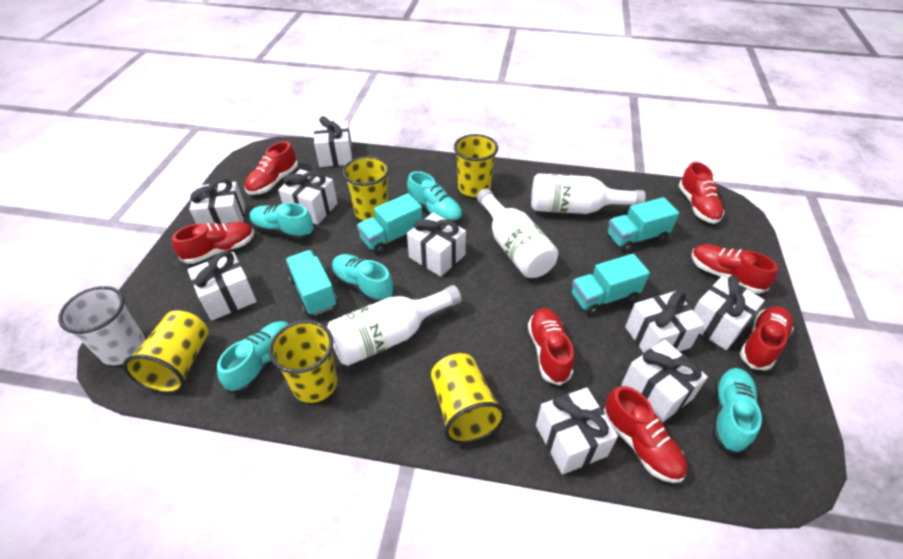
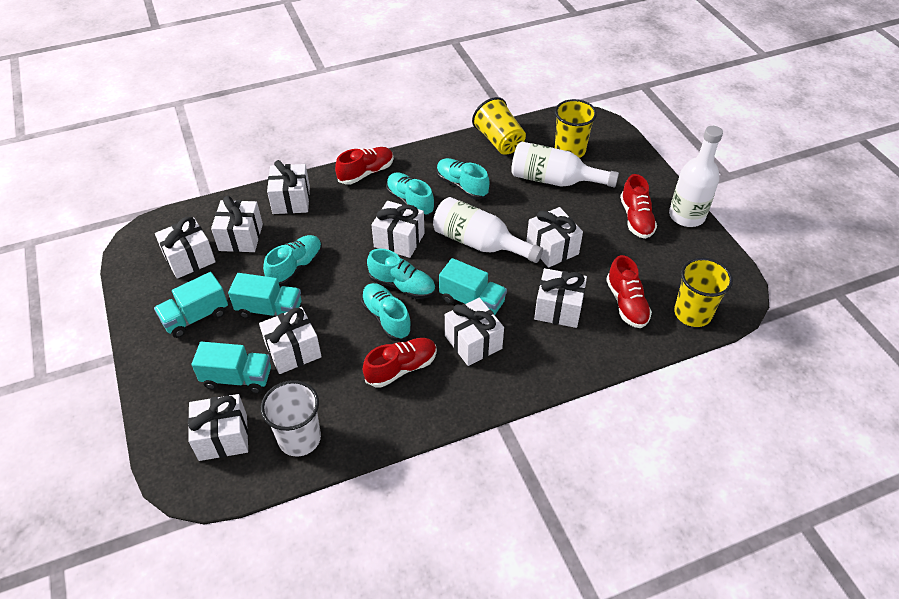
red shoe: 7 -> 4
yellow cup: 5 -> 3

